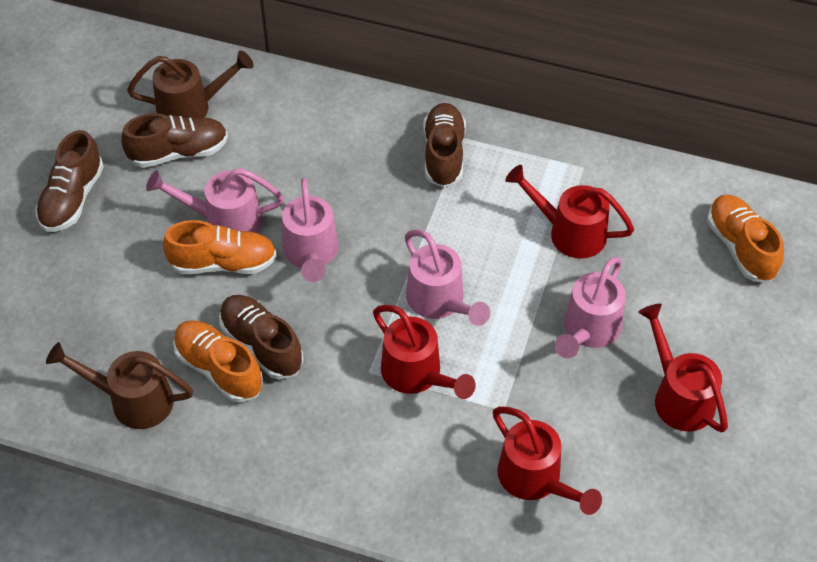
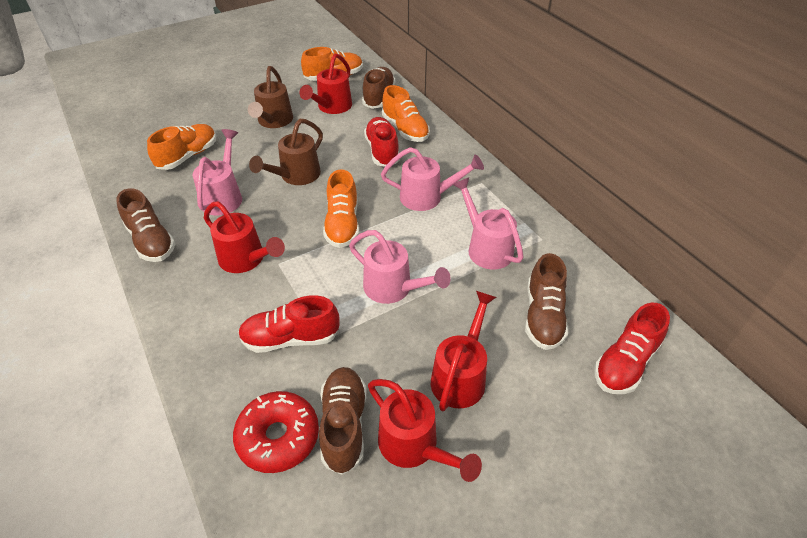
orange shoe: 3 -> 4
red donut: 0 -> 1
red shoe: 0 -> 3

